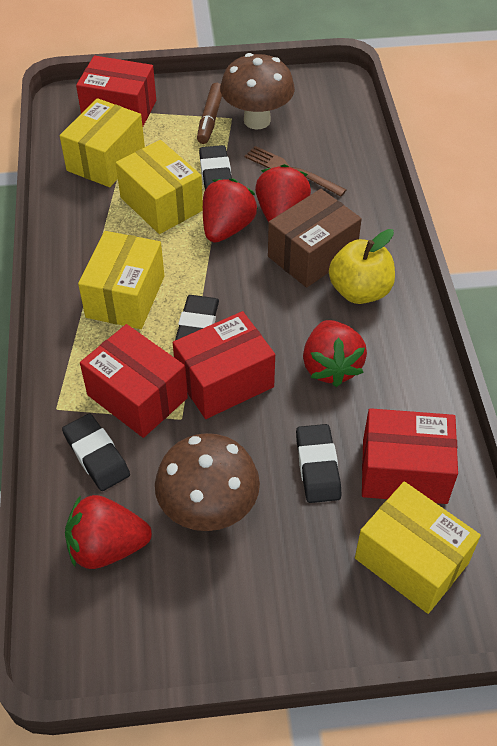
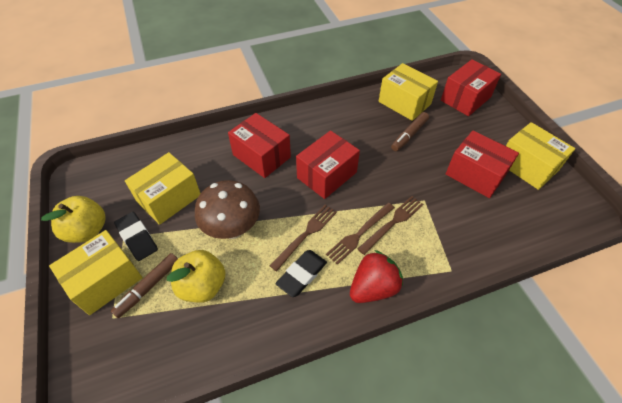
black eraser: 4 -> 2
brown box: 1 -> 0
brown fork: 1 -> 3
brown marker: 1 -> 2
brown mushroom: 2 -> 1
red strawberry: 4 -> 1
yellow apple: 1 -> 2

